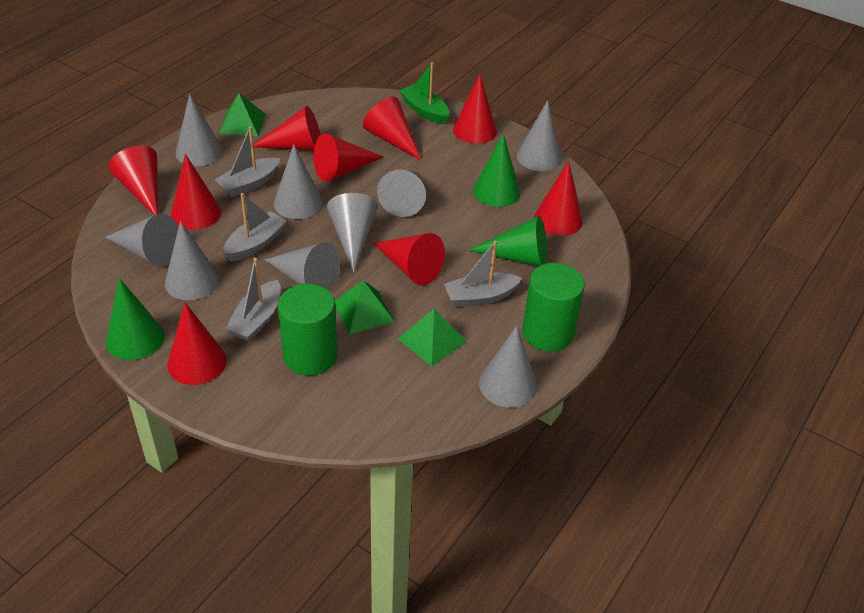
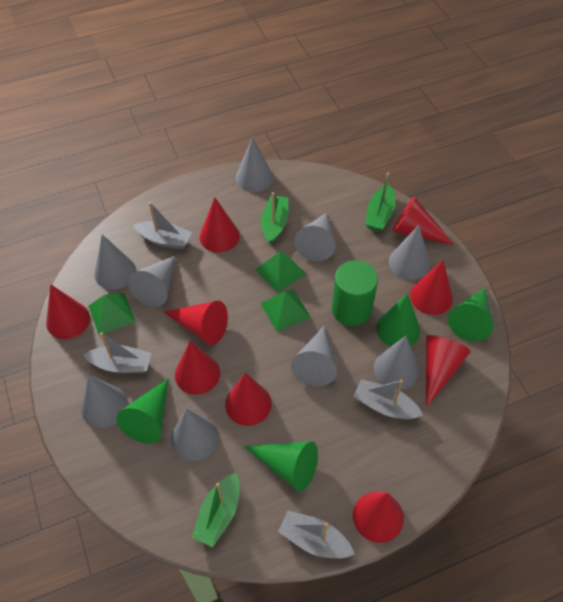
green boat: 1 -> 3
green cone: 3 -> 4
green cylinder: 2 -> 1

